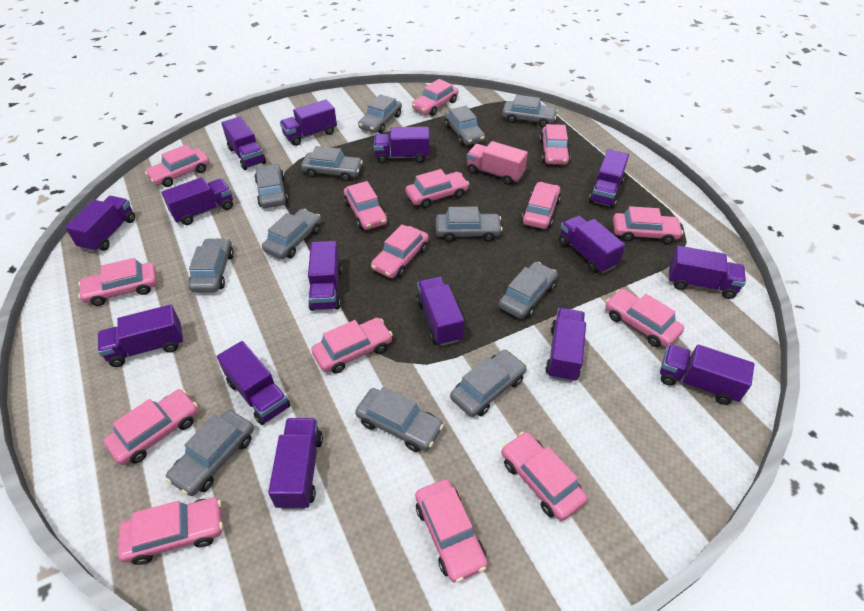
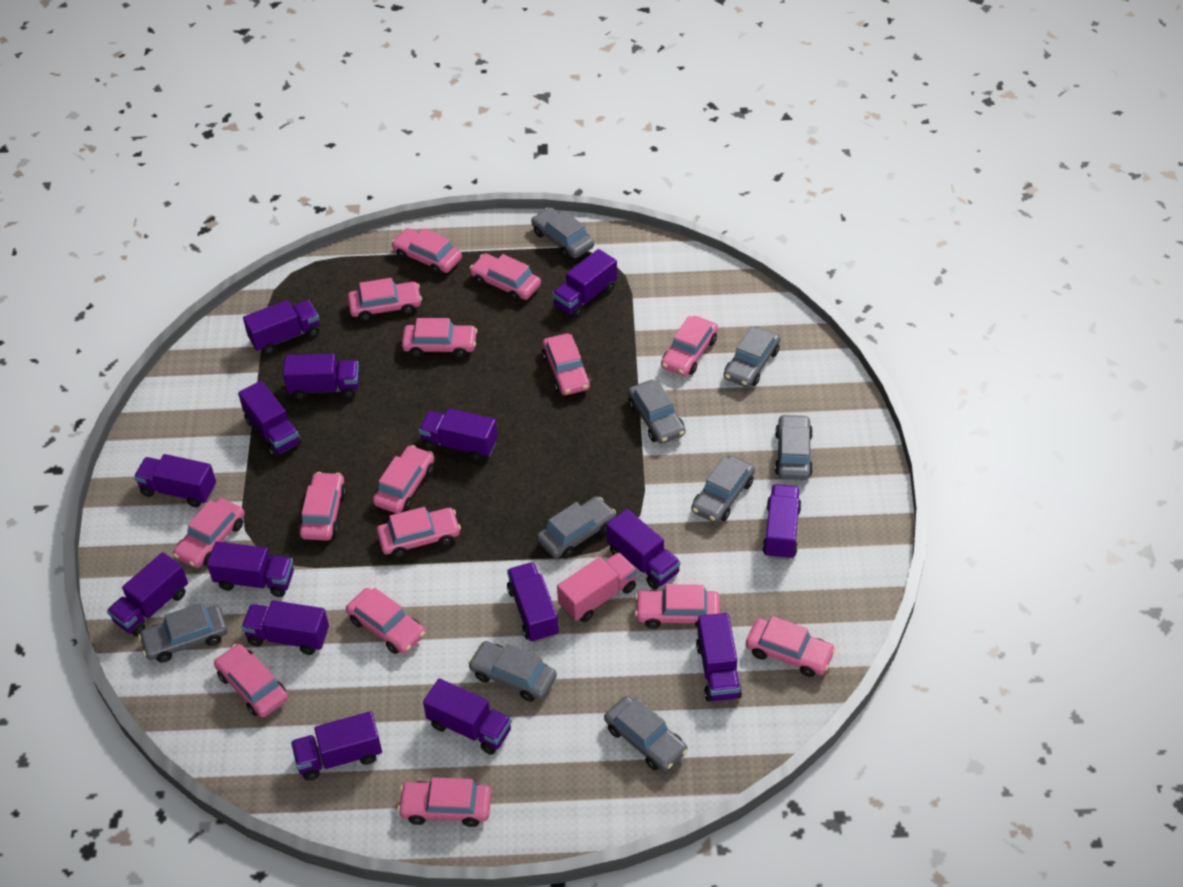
grey car: 12 -> 9

